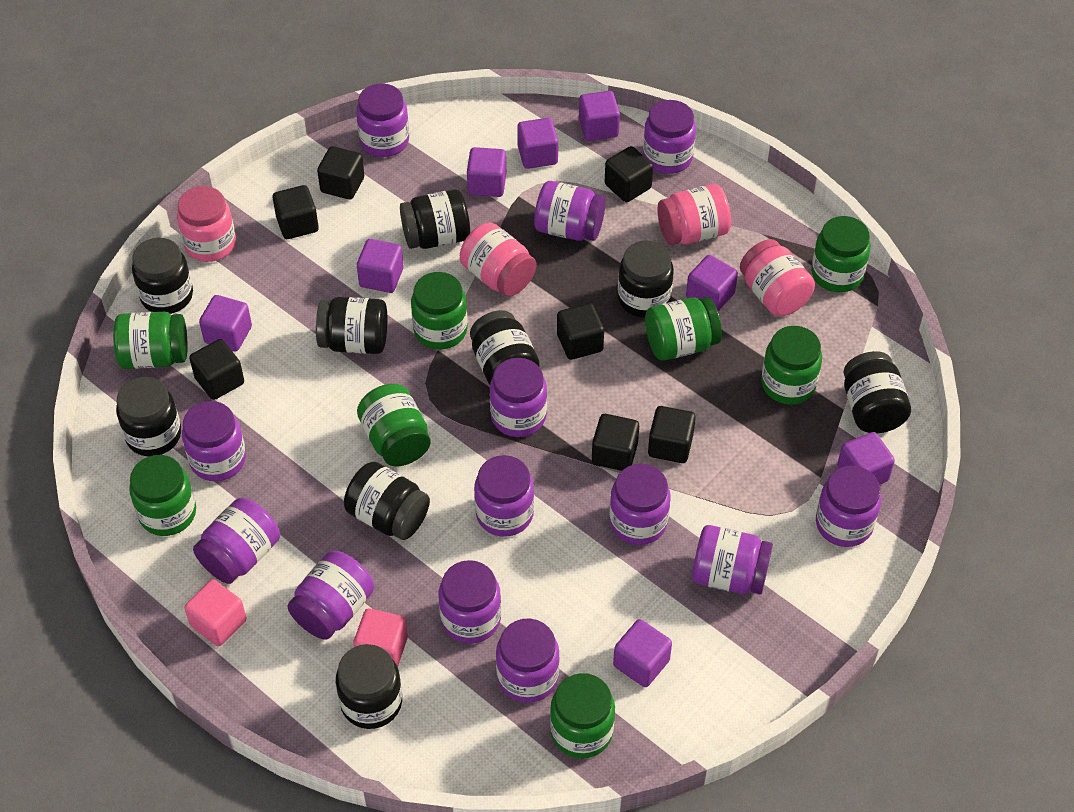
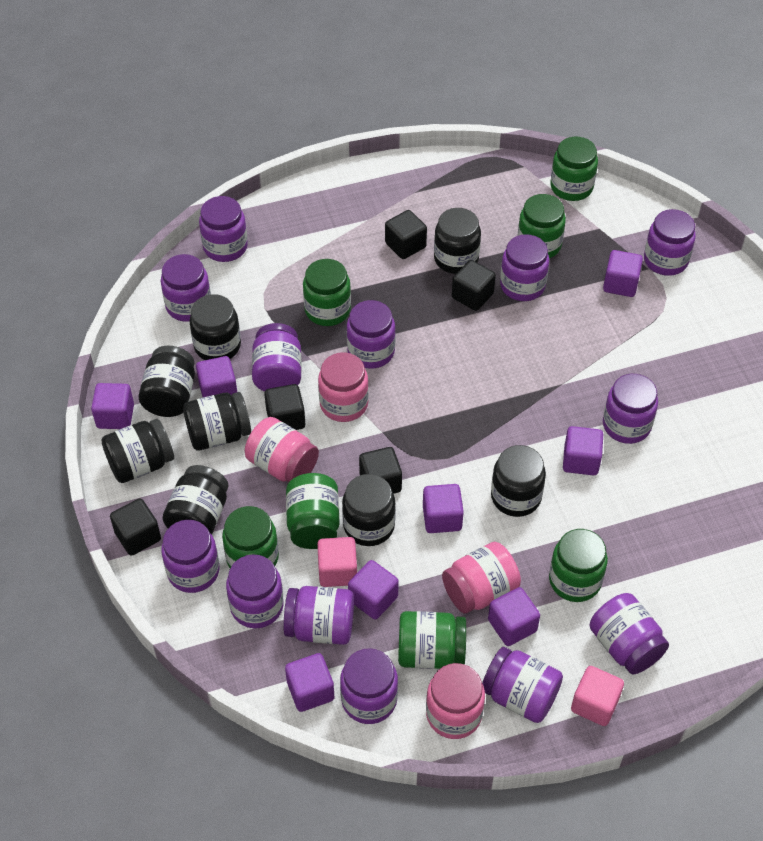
black cube: 7 -> 5
black jar: 9 -> 8
green jar: 8 -> 7

